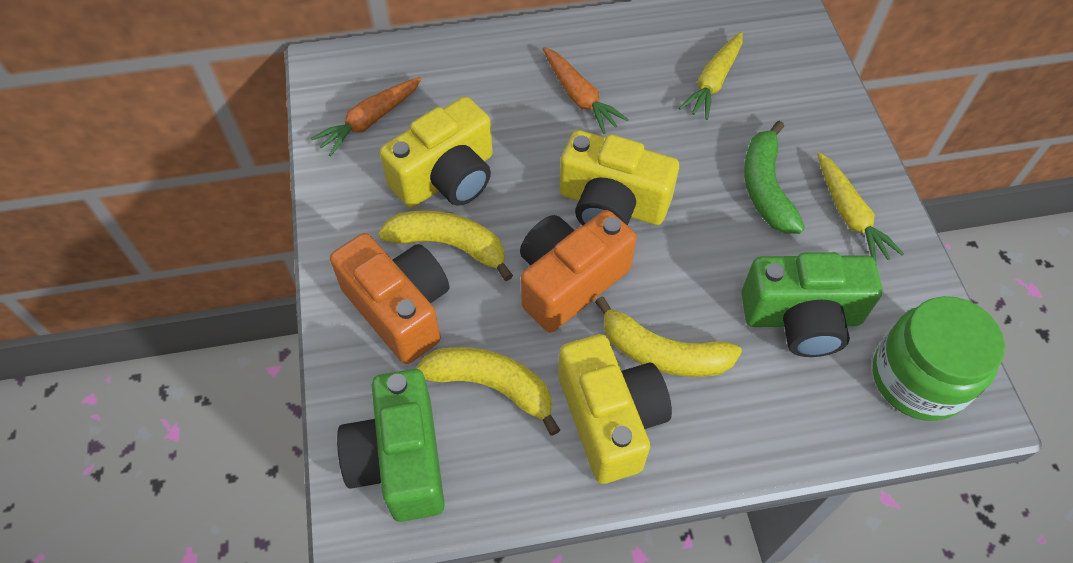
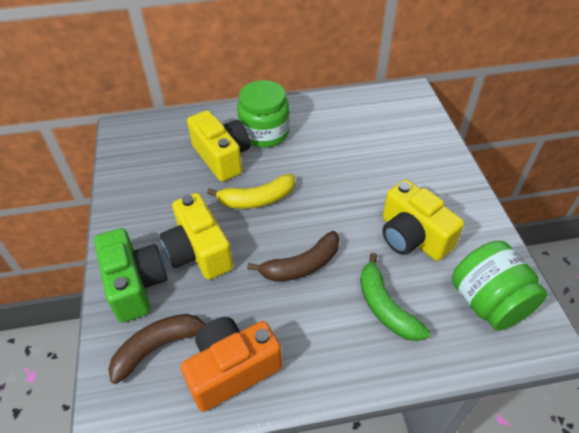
brown banana: 0 -> 2
green camera: 2 -> 1
green jar: 1 -> 2
orange camera: 2 -> 1
orange carrot: 2 -> 0
yellow banana: 3 -> 1
yellow carrot: 2 -> 0

